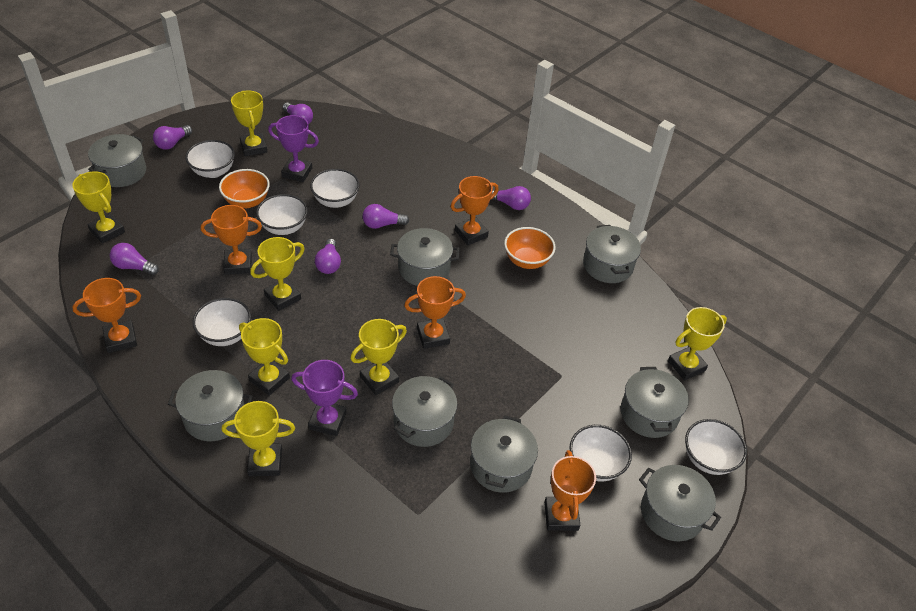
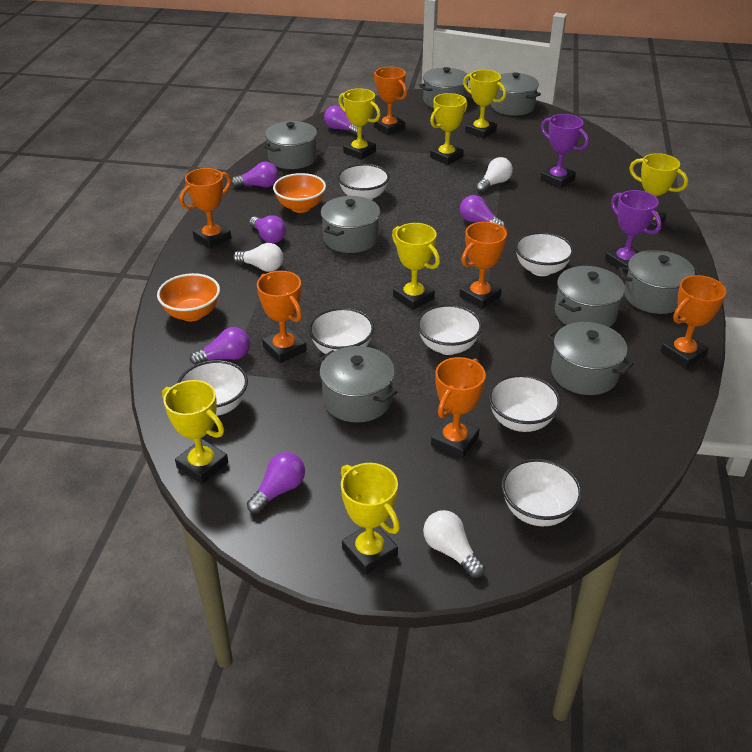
orange trophy: 5 -> 6
white bowl: 6 -> 7
white light bulb: 0 -> 3

